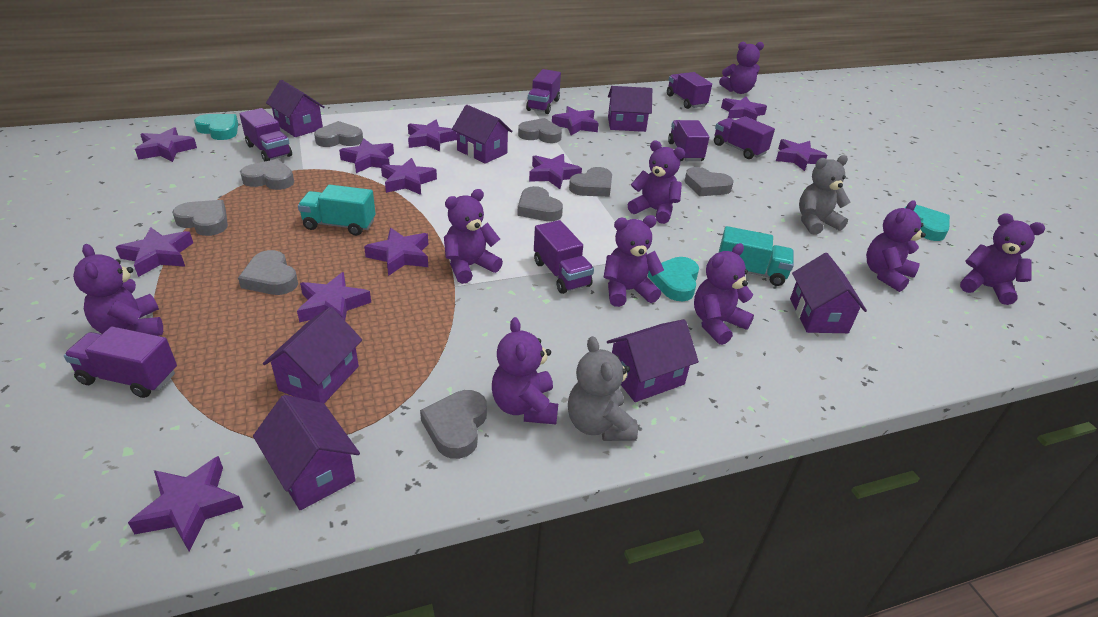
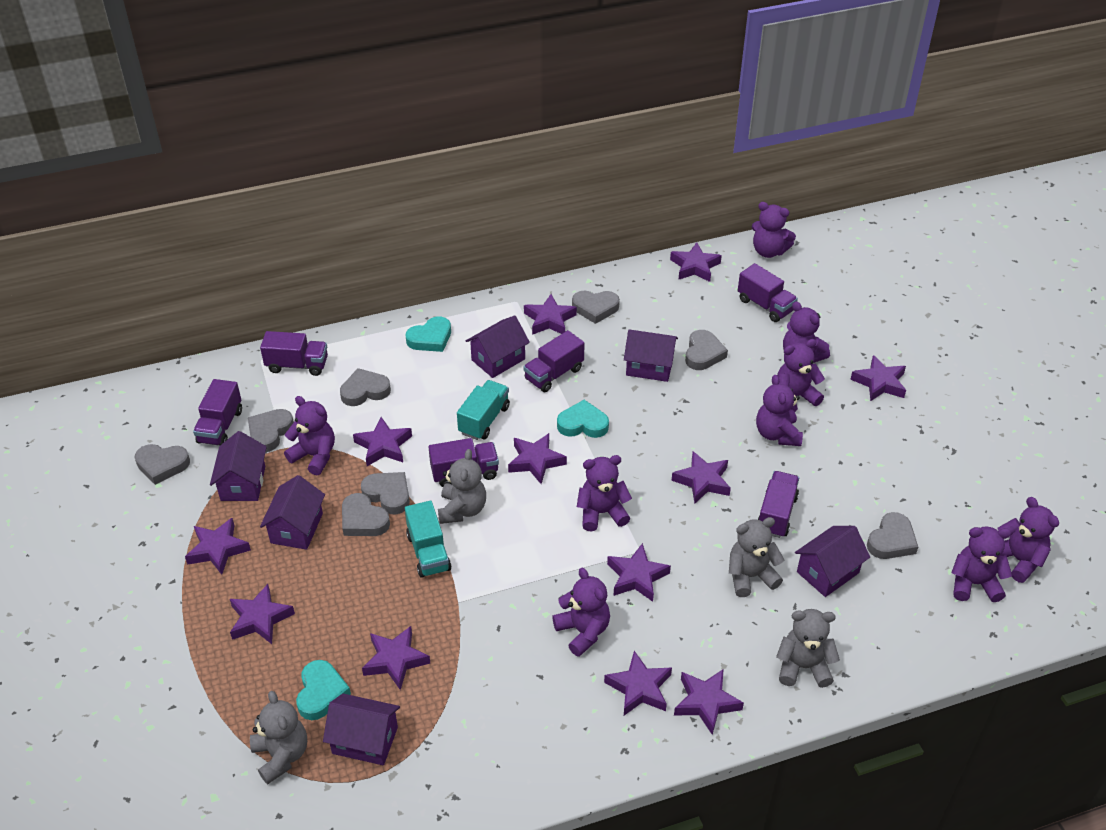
grey heart: 9 -> 8
grey teddy bear: 2 -> 4
purple house: 7 -> 6
purple truck: 7 -> 6

